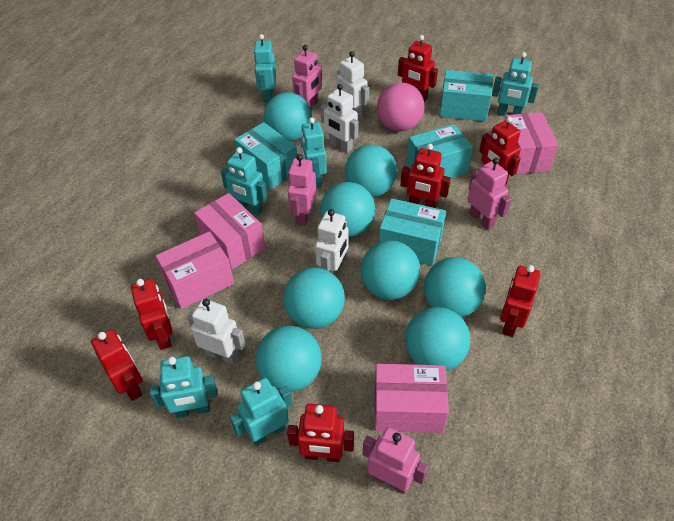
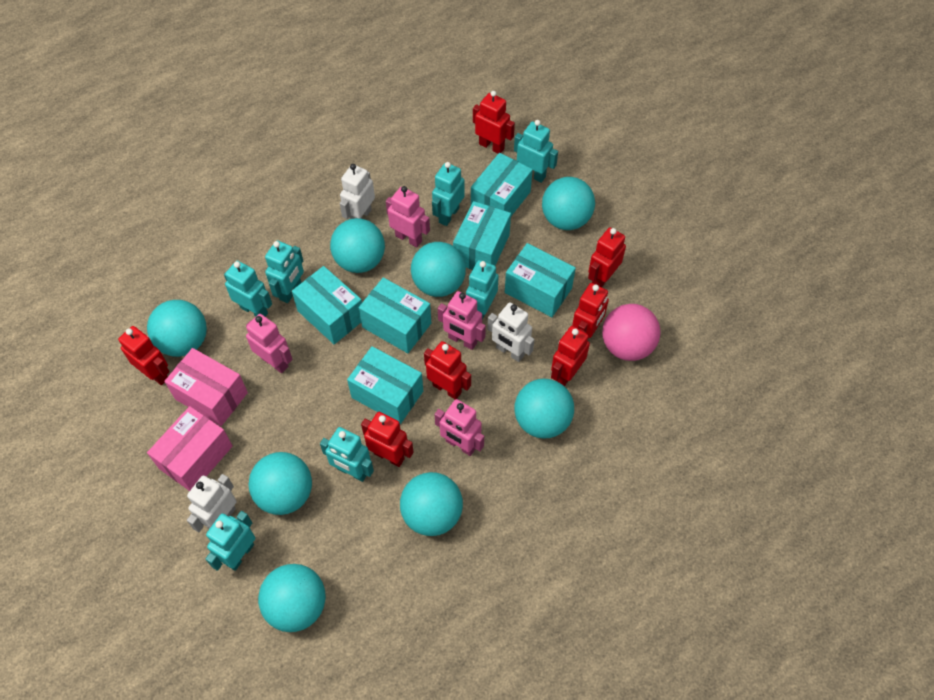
pink box: 4 -> 2
turquoise box: 4 -> 6
turquoise robot: 6 -> 7
white robot: 4 -> 3

